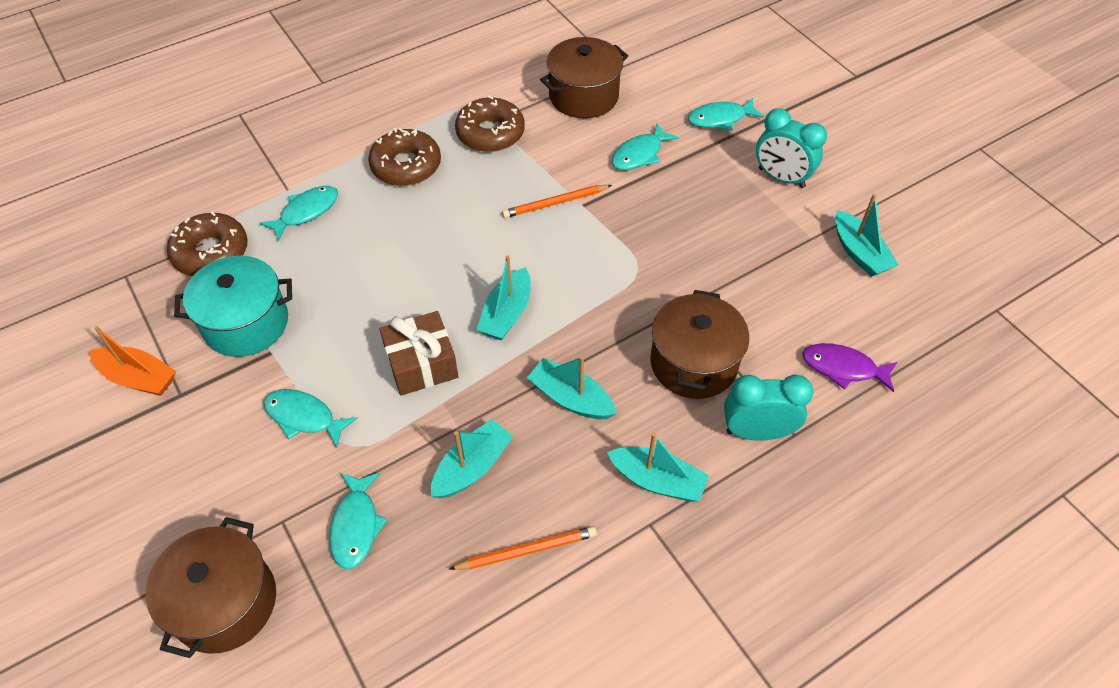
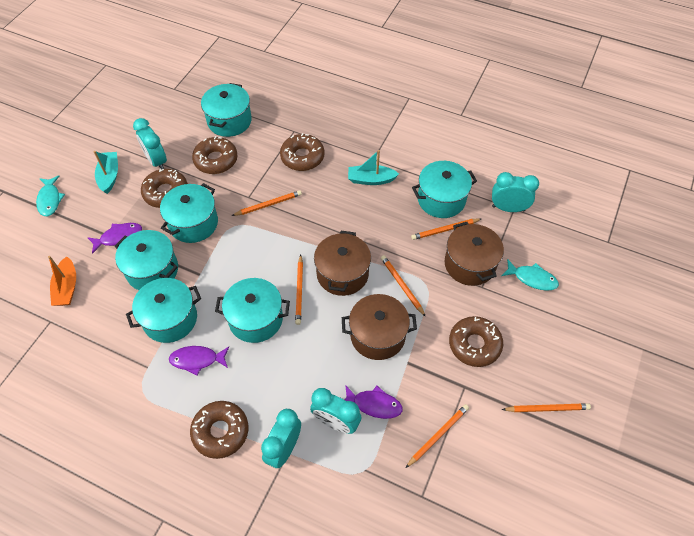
brown donut: 3 -> 5
brown gift: 1 -> 0
orange pencil: 2 -> 6
purple fish: 1 -> 3
turquoise boat: 5 -> 2
turquoise clock: 2 -> 4
turquoise fish: 5 -> 2
turquoise pot: 1 -> 6

